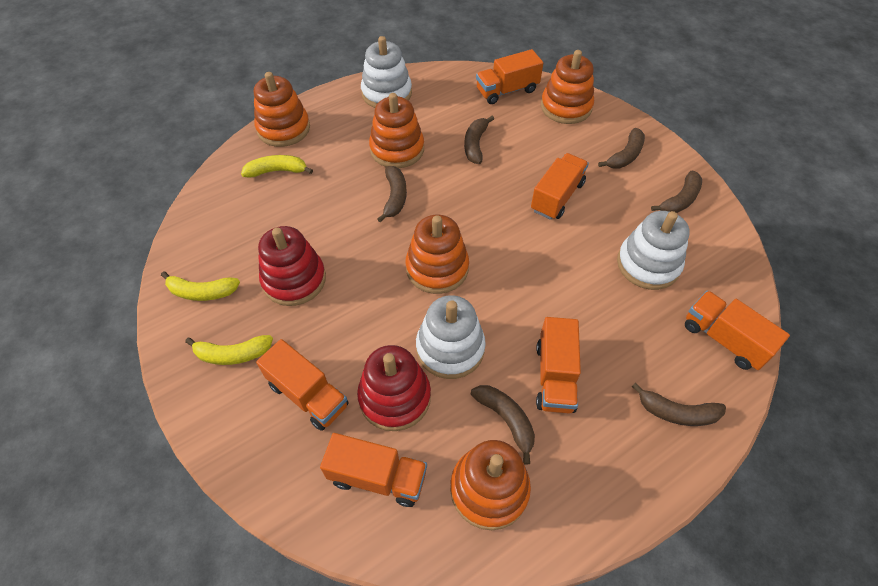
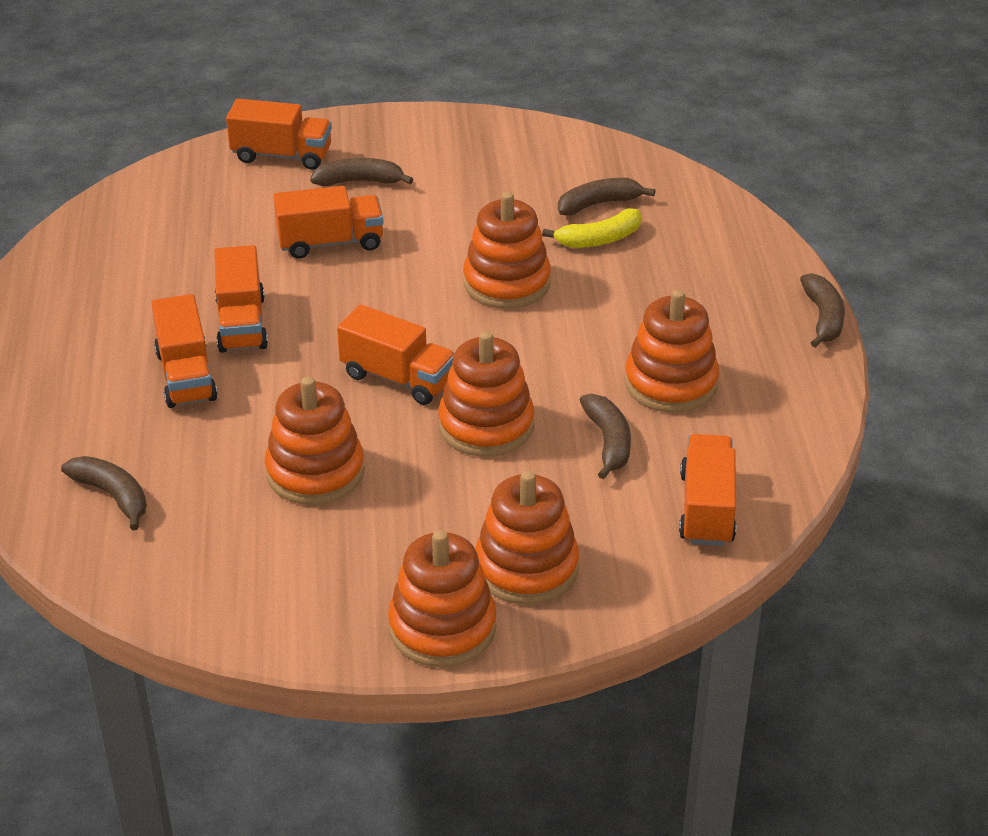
brown banana: 6 -> 5
orange stacking toy: 5 -> 6
red stacking toy: 2 -> 0
white stacking toy: 3 -> 0
yellow banana: 3 -> 1

